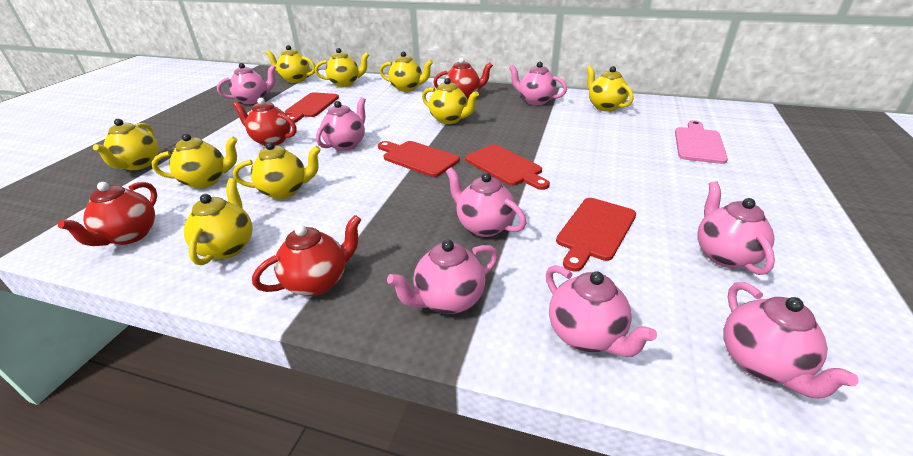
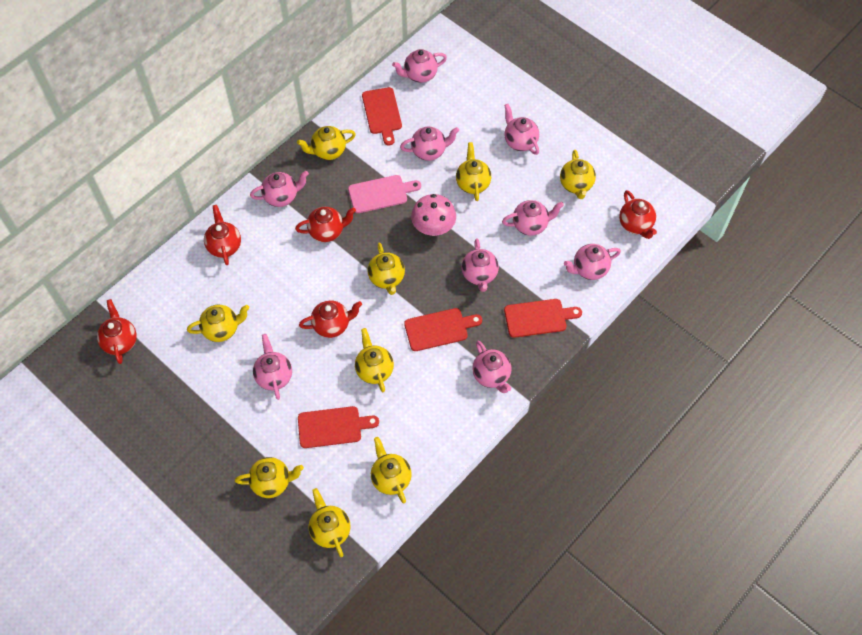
pink mushroom: 0 -> 1
pink teapot: 8 -> 9
red teapot: 4 -> 5

